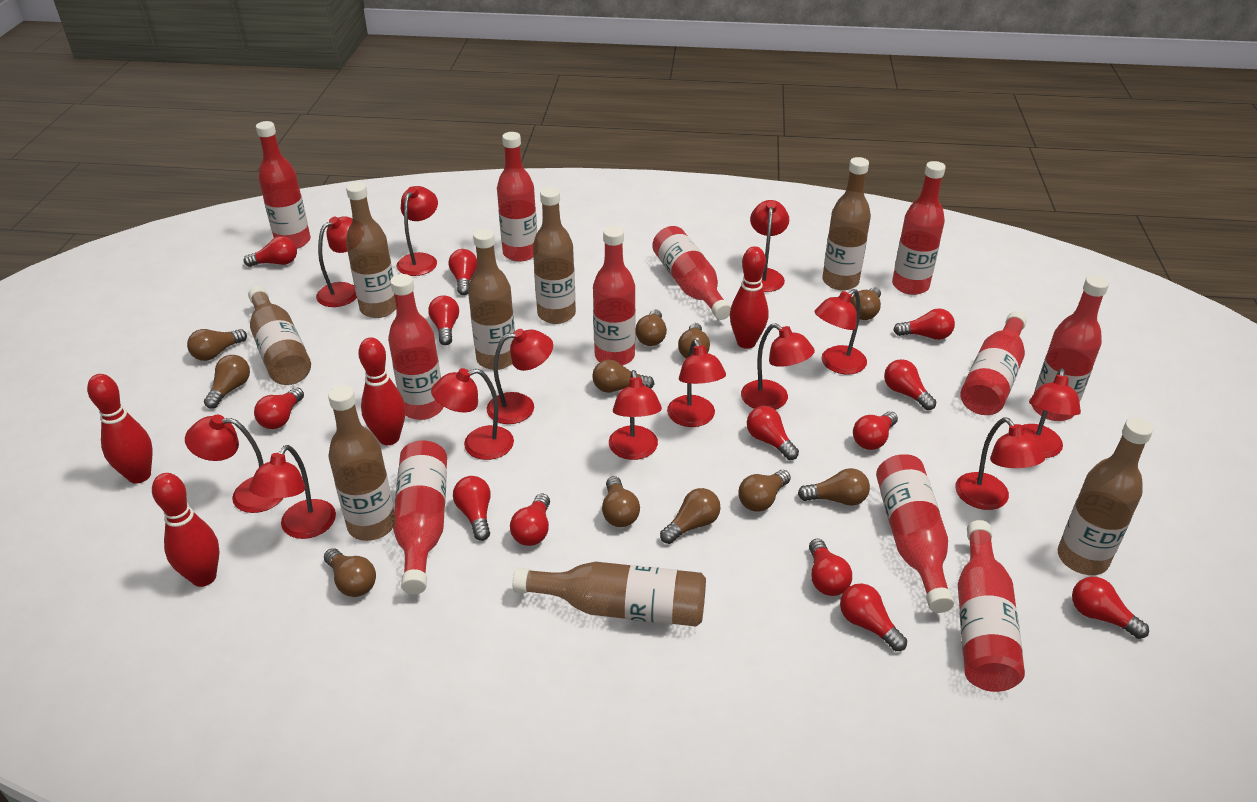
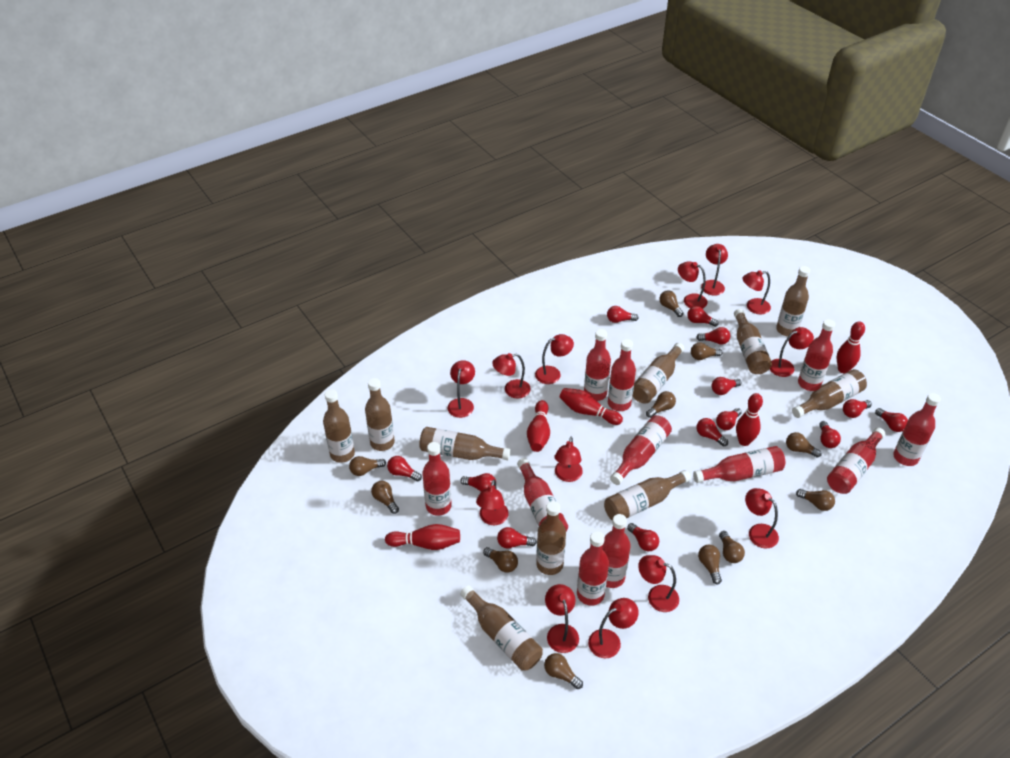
brown bottle: 8 -> 10
red bowling pin: 4 -> 5

